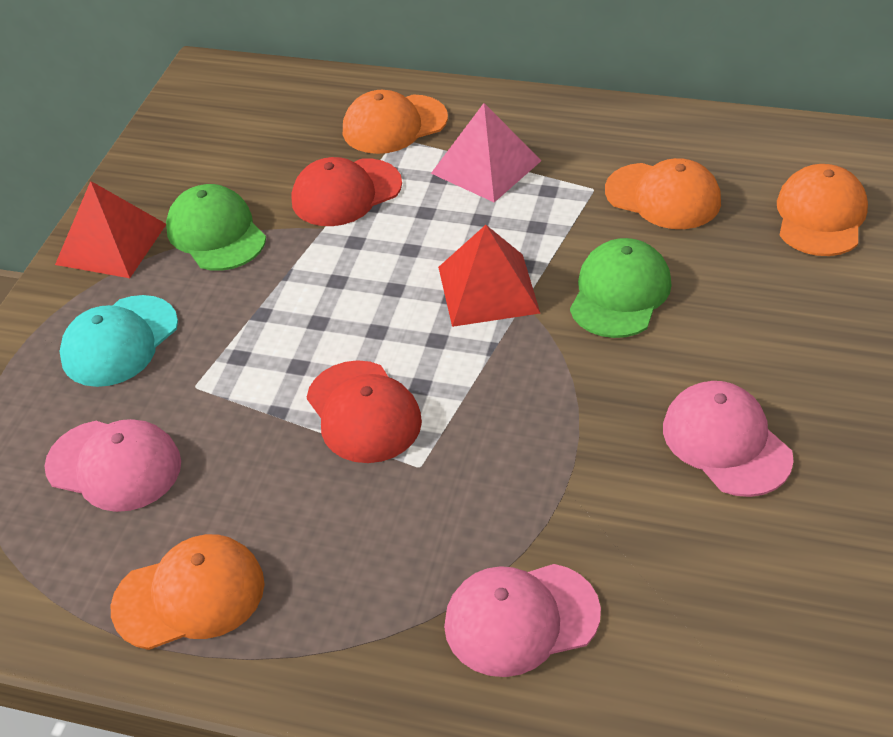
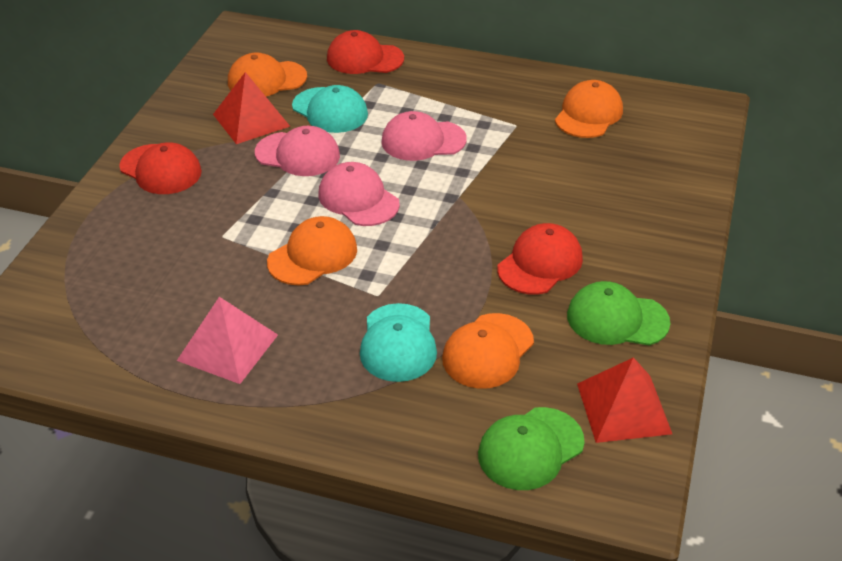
red cap: 2 -> 3
turquoise cap: 1 -> 2

